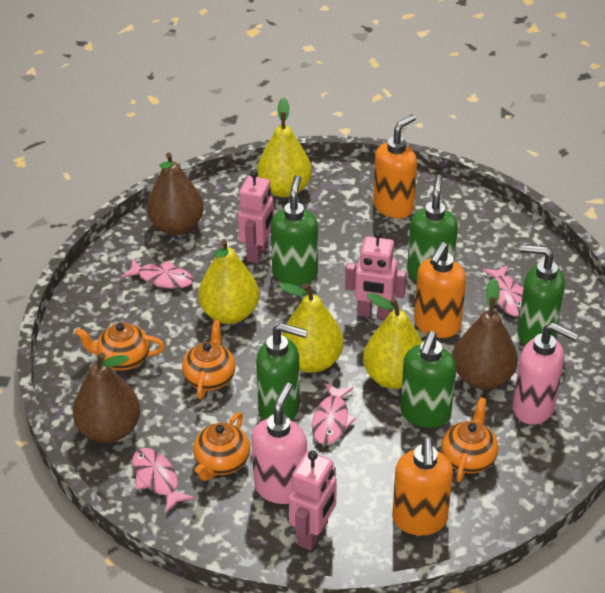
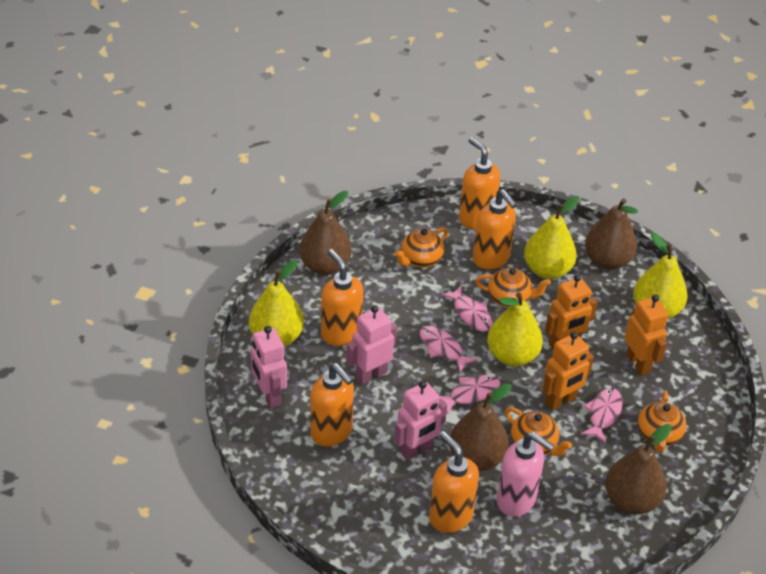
brown pear: 3 -> 4
green soap dispenser: 5 -> 0
orange robot: 0 -> 3
orange soap dispenser: 3 -> 5
pink soap dispenser: 2 -> 1

